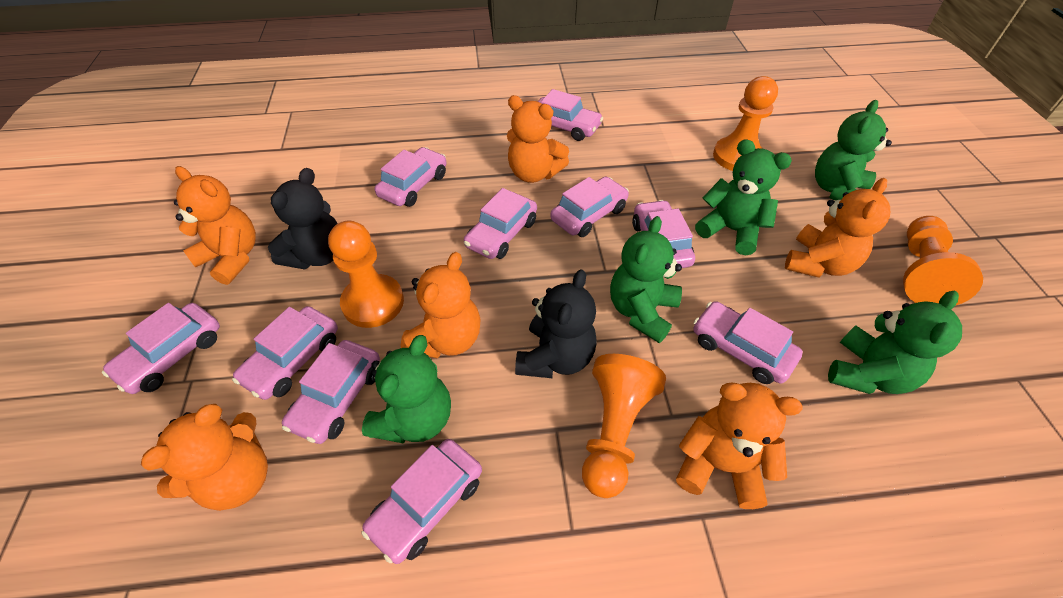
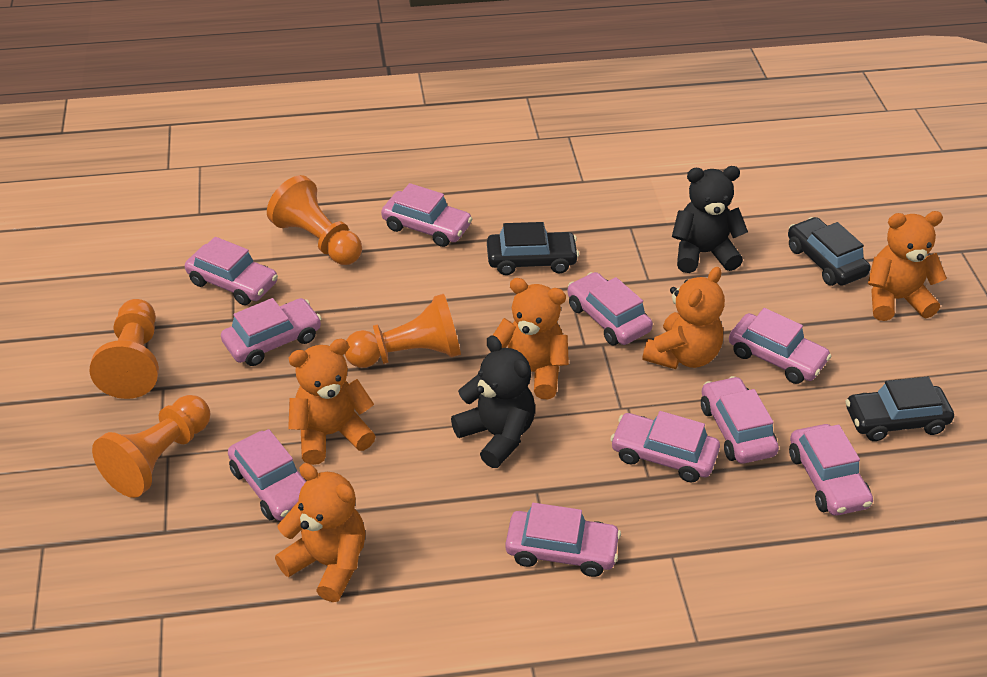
black car: 0 -> 3
green teddy bear: 5 -> 0
orange teddy bear: 6 -> 5

